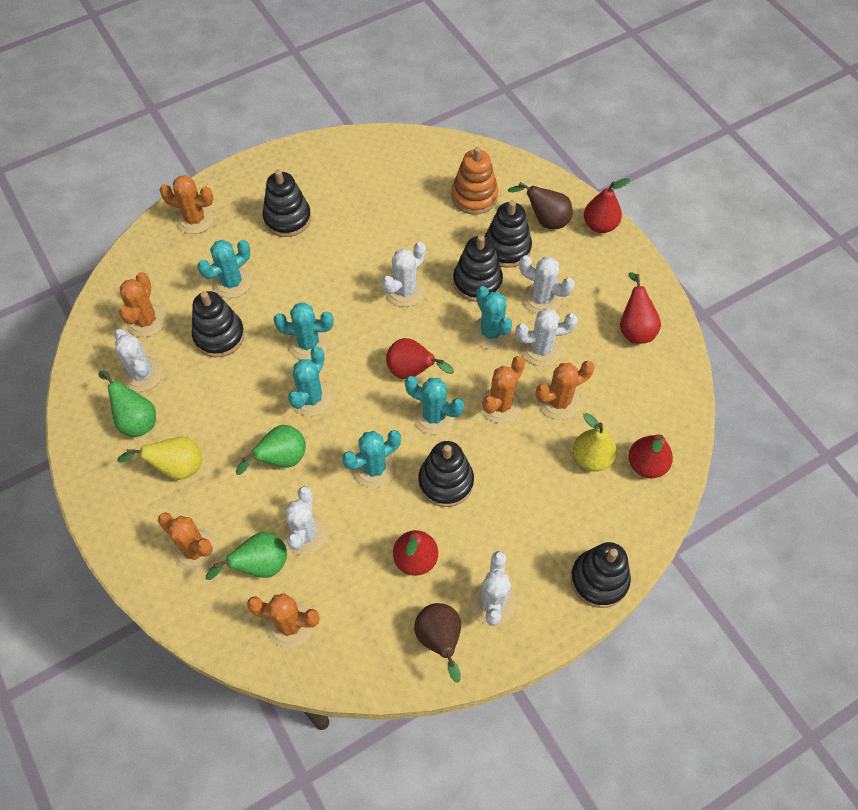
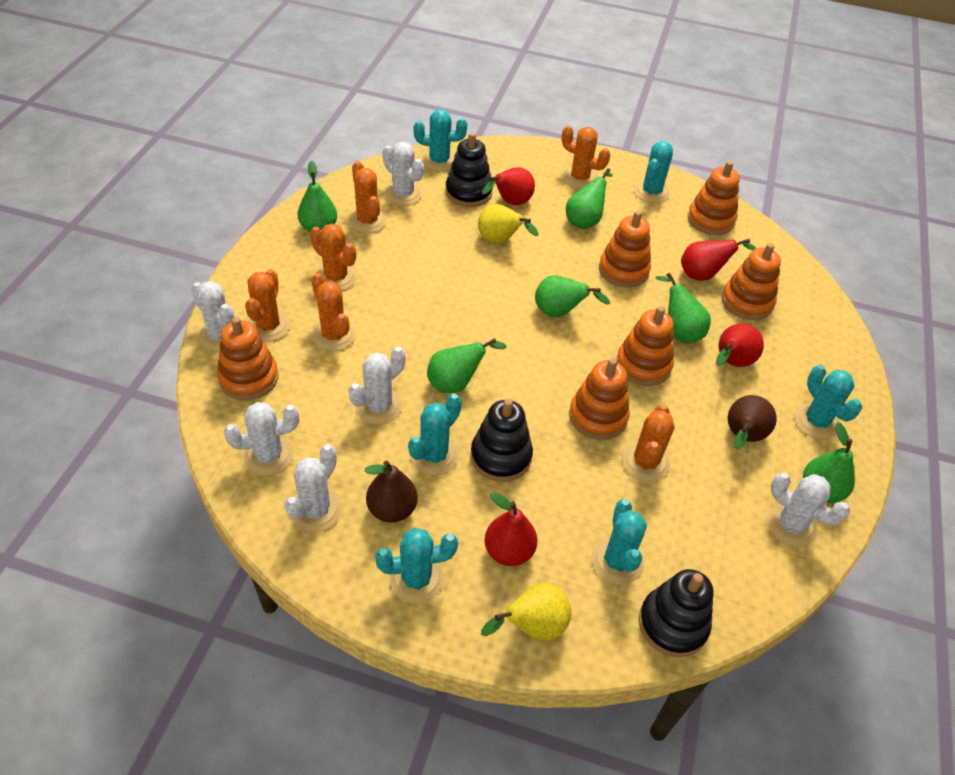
black stacking toy: 6 -> 3
green pear: 3 -> 6
orange stacking toy: 1 -> 6
red pear: 5 -> 4

